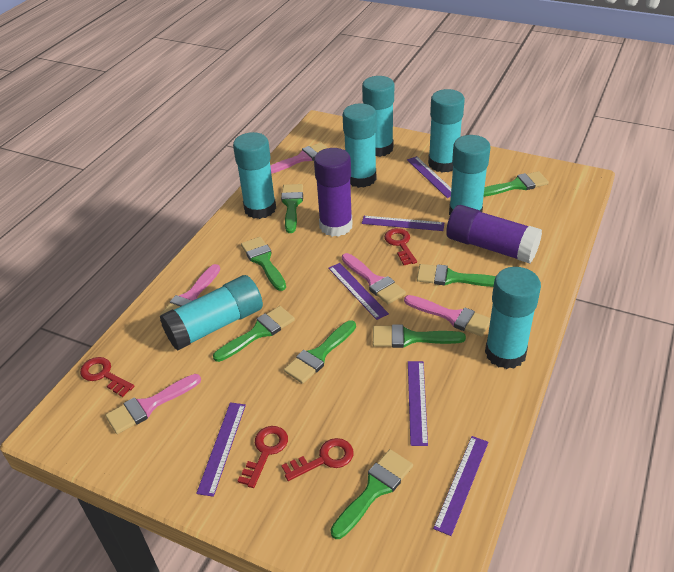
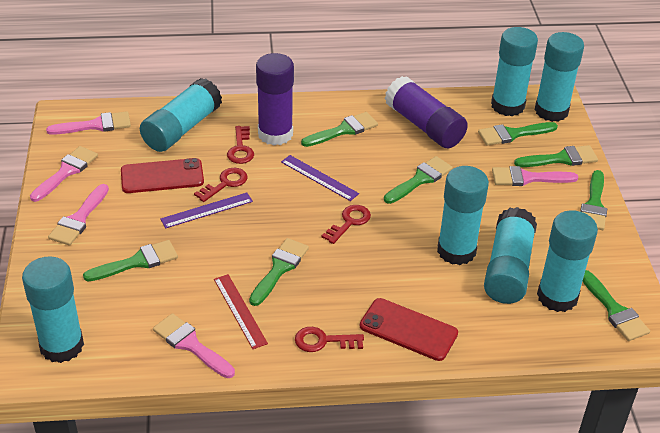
purple ruler: 6 -> 2
red phone: 0 -> 2
red ruler: 0 -> 1

